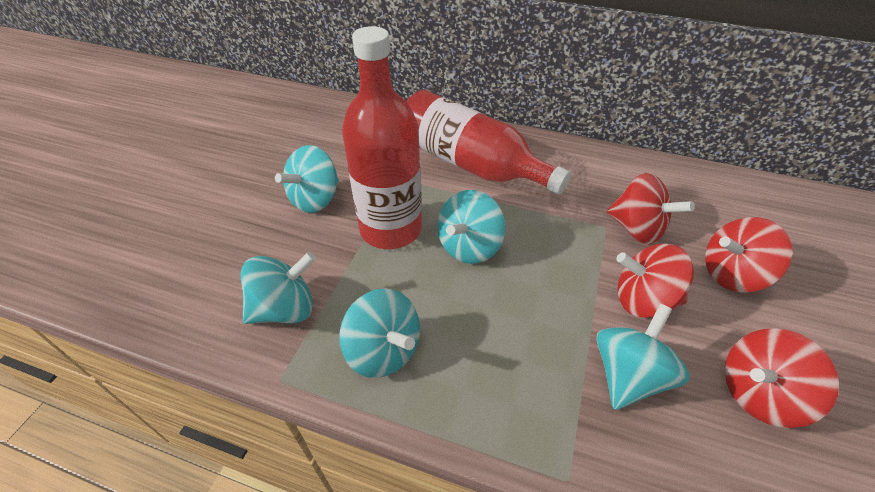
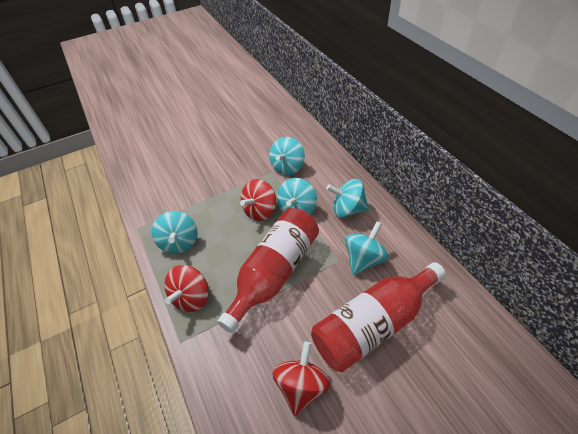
red spinning top: 4 -> 3

